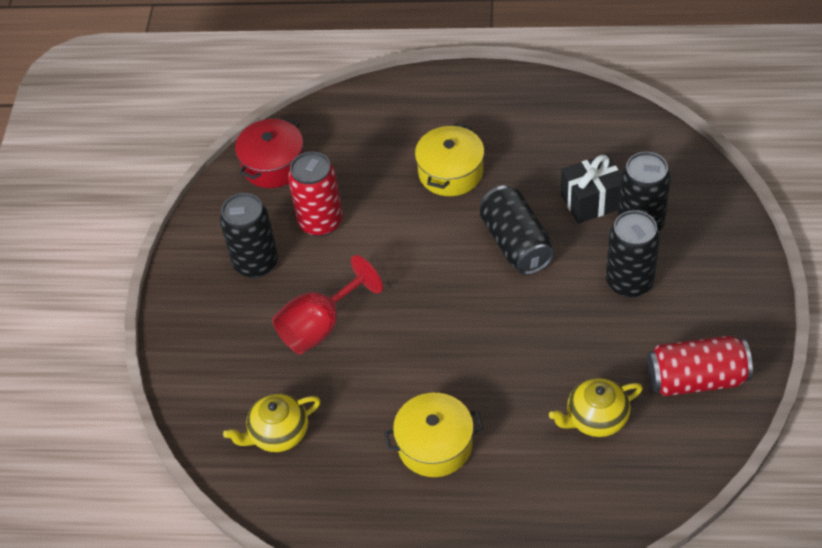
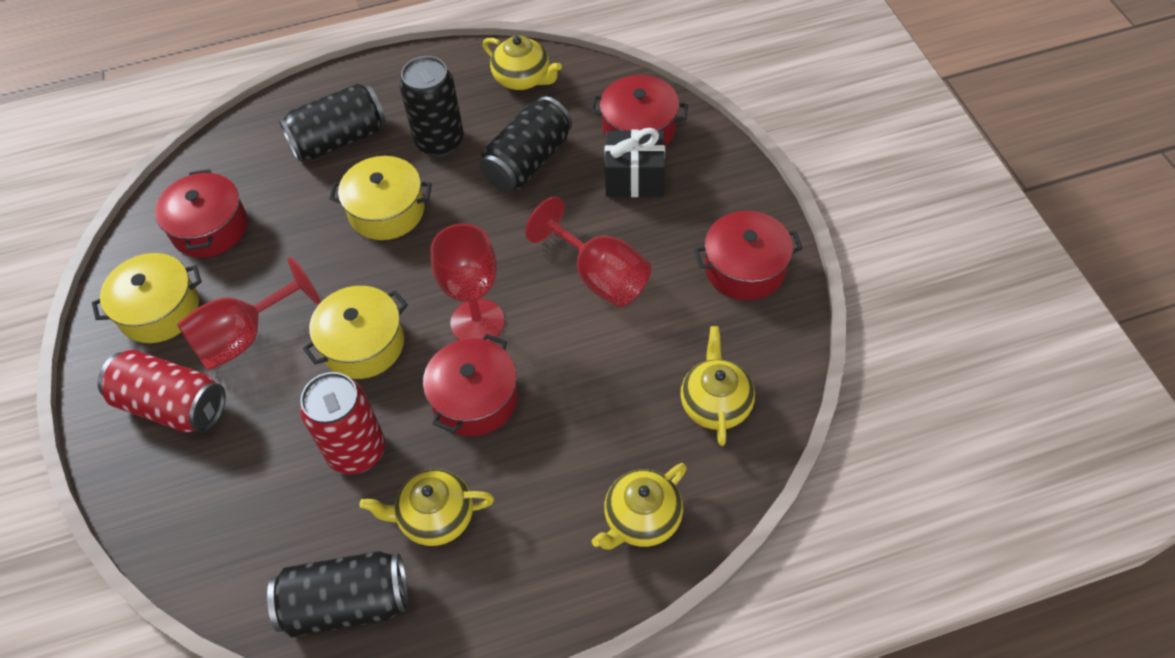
red goblet: 1 -> 3
red pot: 1 -> 4
yellow pot: 2 -> 3
yellow teapot: 2 -> 4

